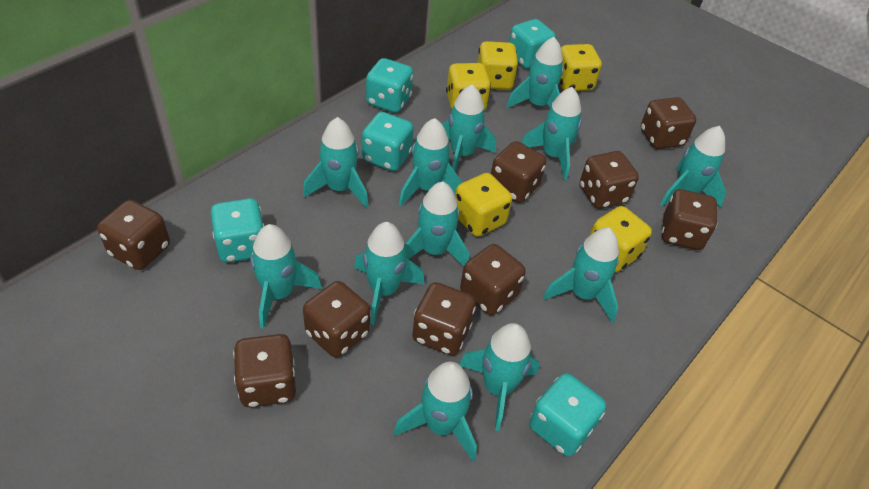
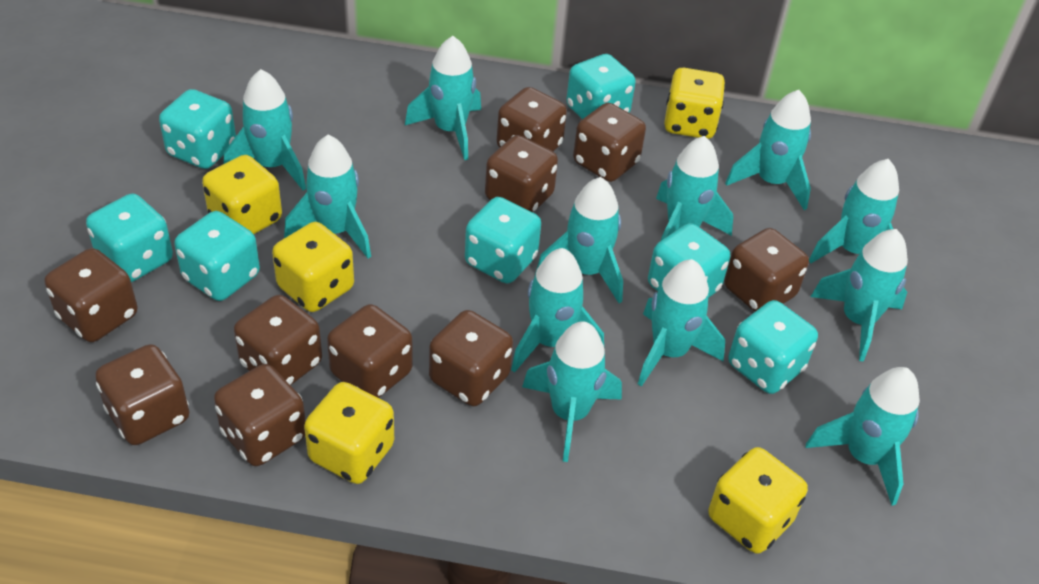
brown dice: 9 -> 10
turquoise dice: 5 -> 7

